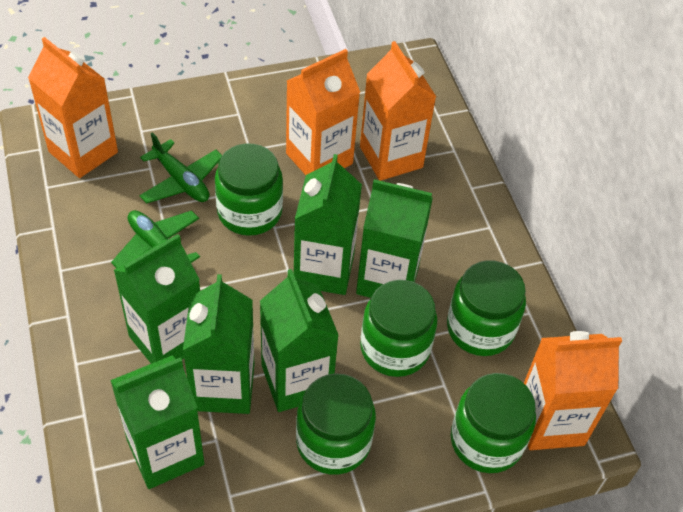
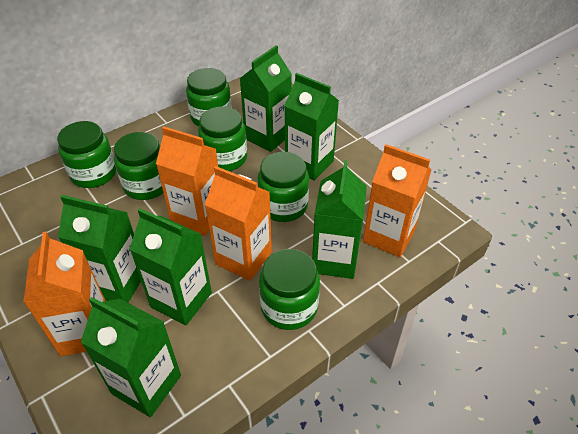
green jar: 5 -> 6
green plane: 2 -> 0

